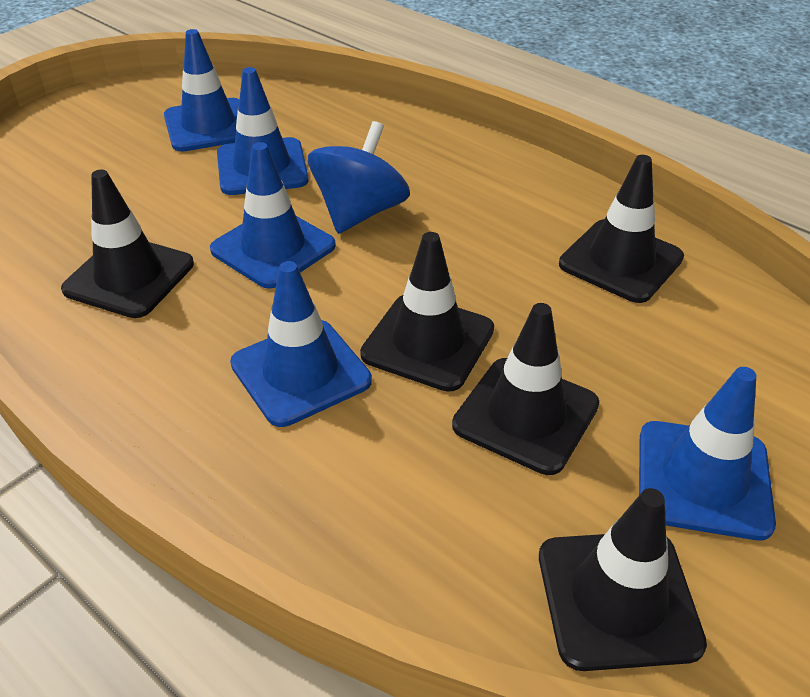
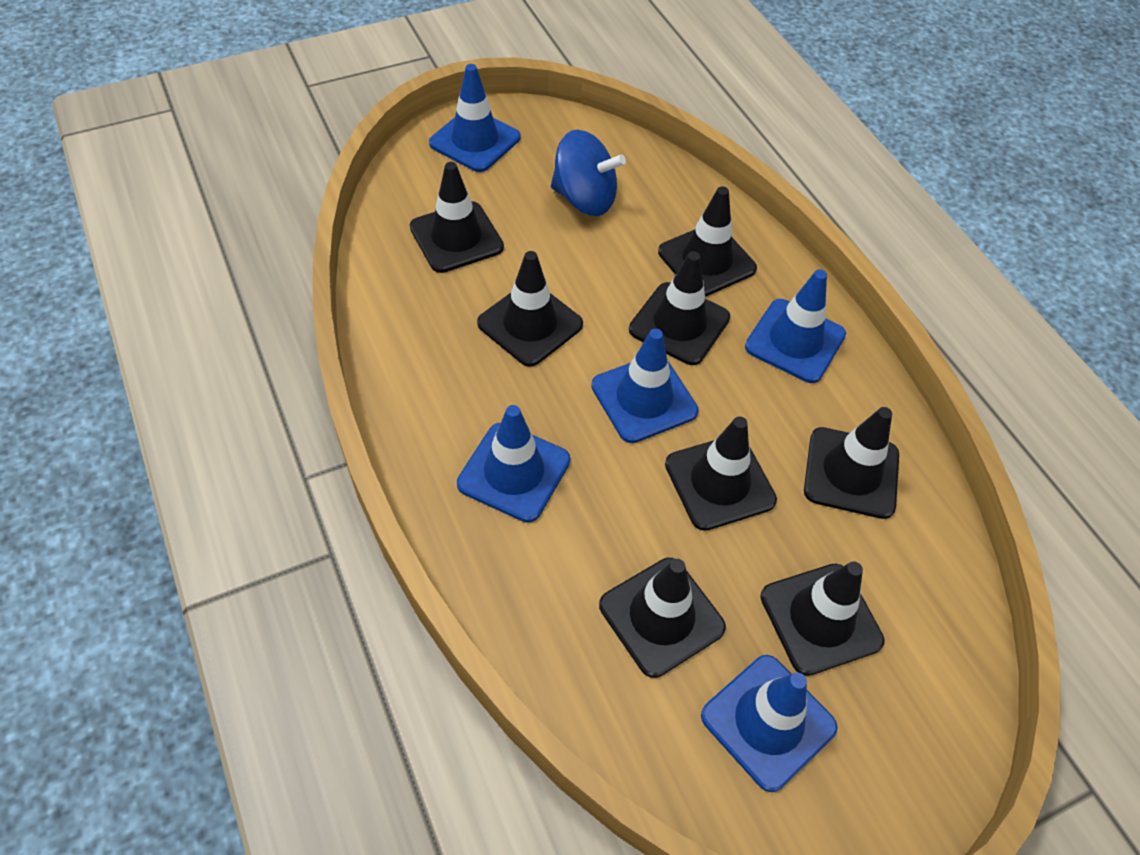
black traffic cone: 5 -> 8

